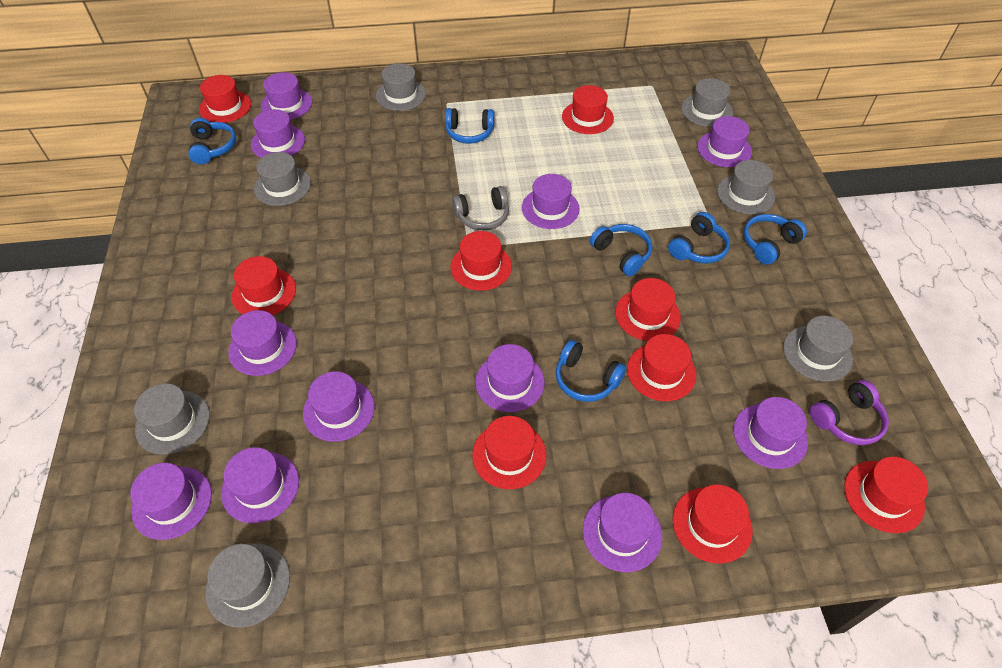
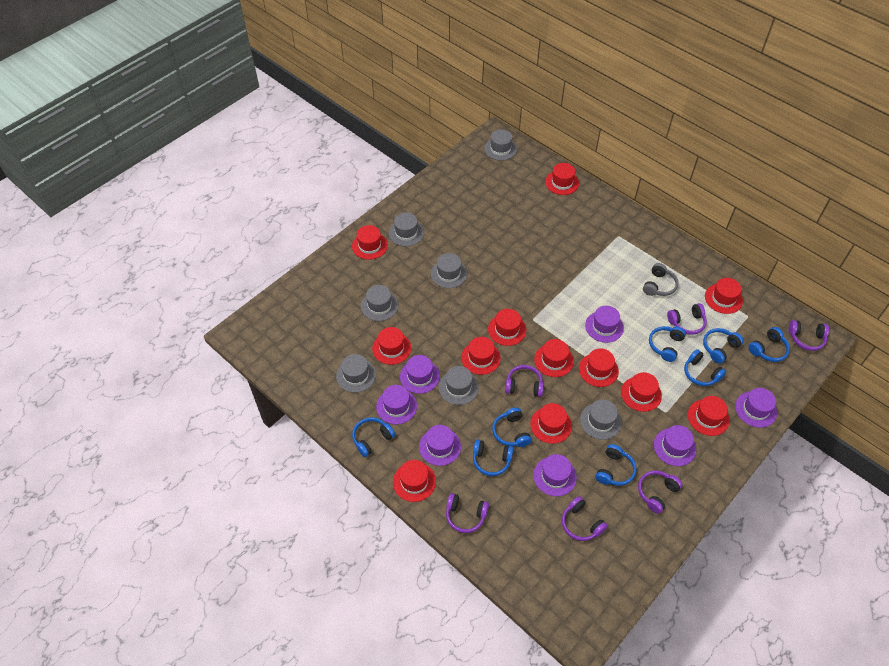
blue headphones: 6 -> 8
purple hat: 11 -> 7
purple headphones: 1 -> 6
red hat: 9 -> 12

